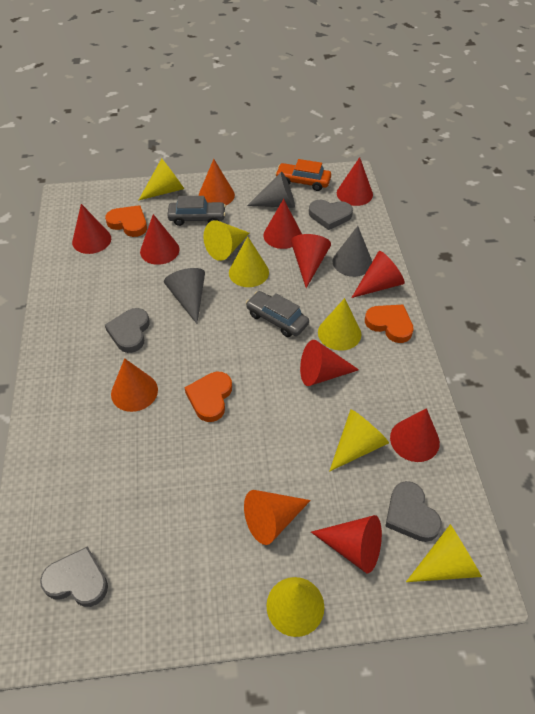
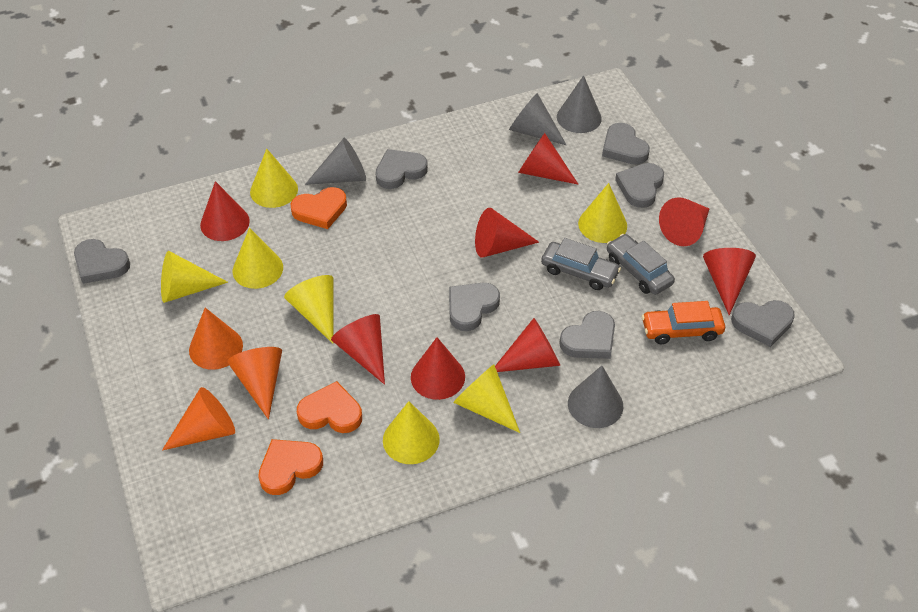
grey cone: 3 -> 4
grey heart: 4 -> 7
red cone: 9 -> 8

